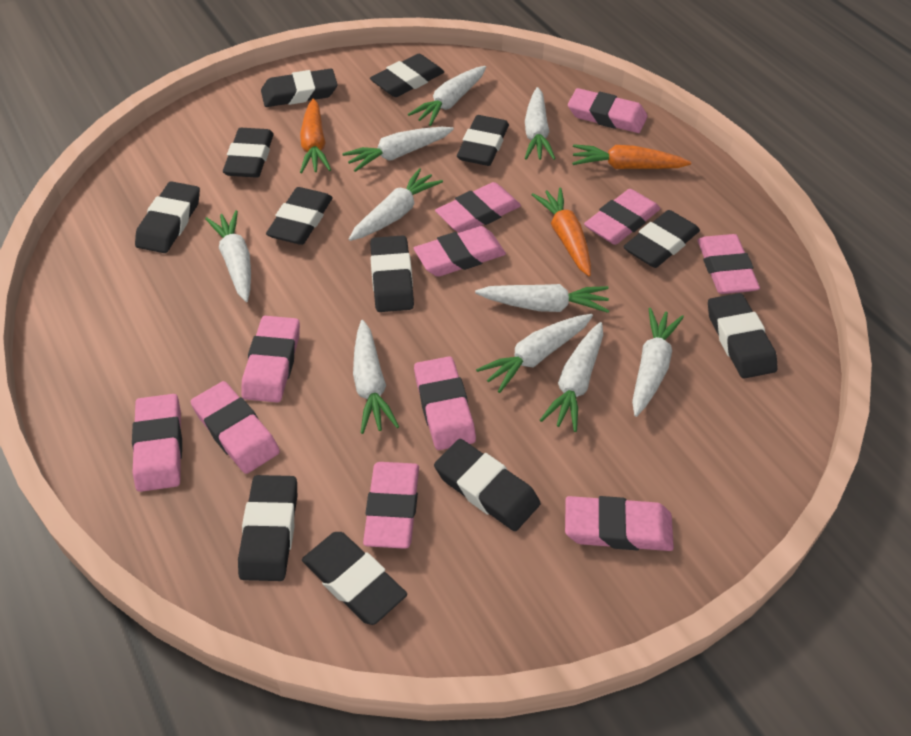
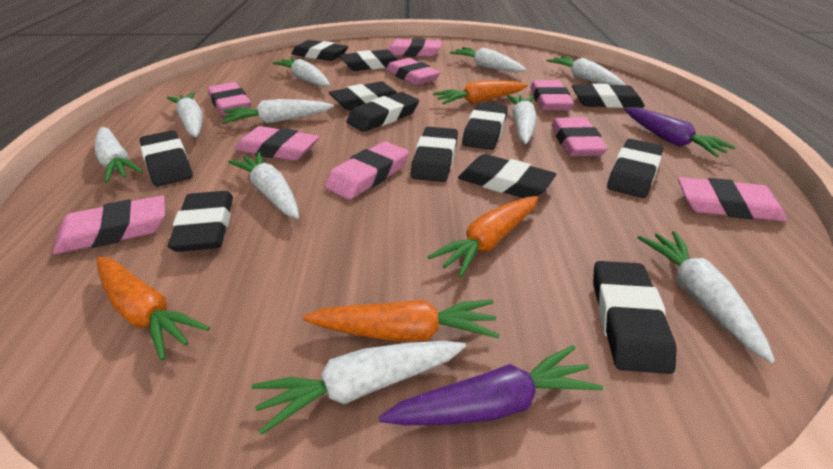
orange carrot: 3 -> 4
pink eraser: 11 -> 9
purple carrot: 0 -> 2

